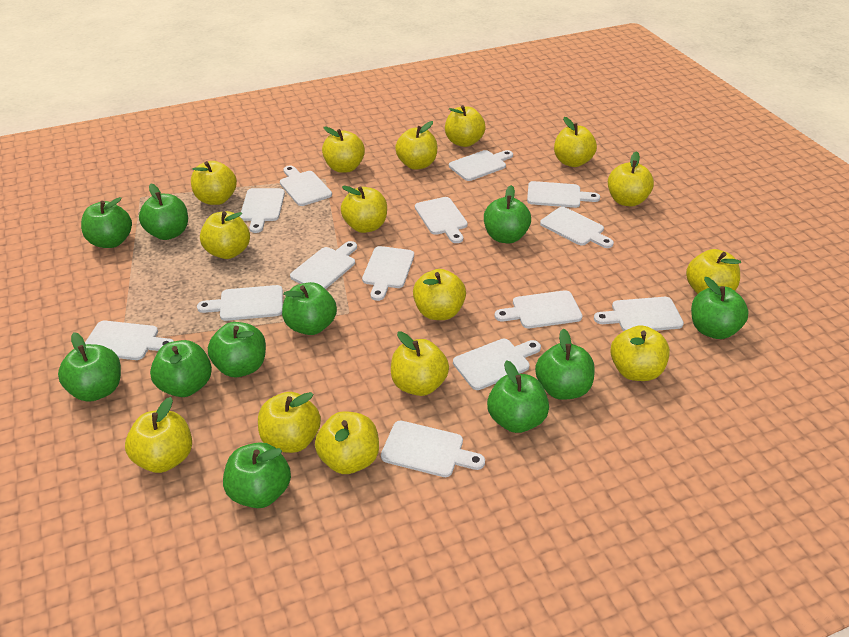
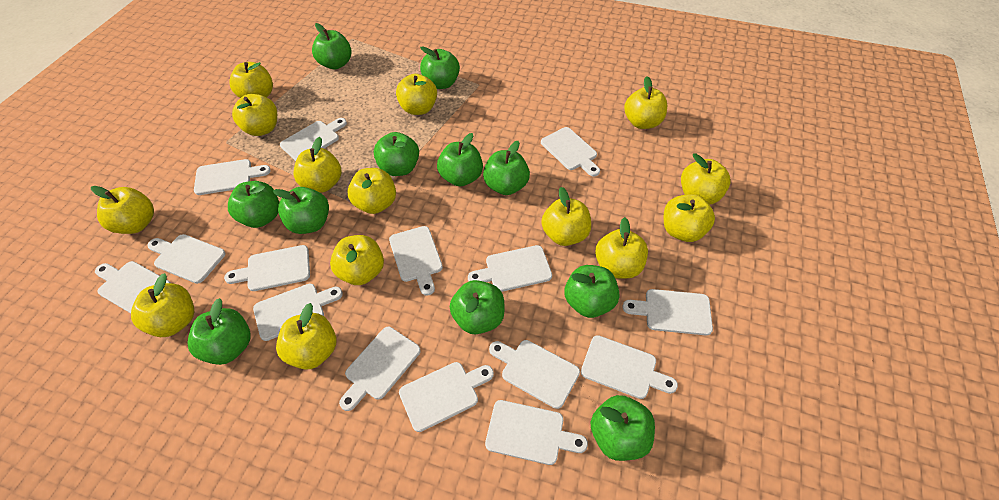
white cutting board: 14 -> 15
yellow apple: 15 -> 14

